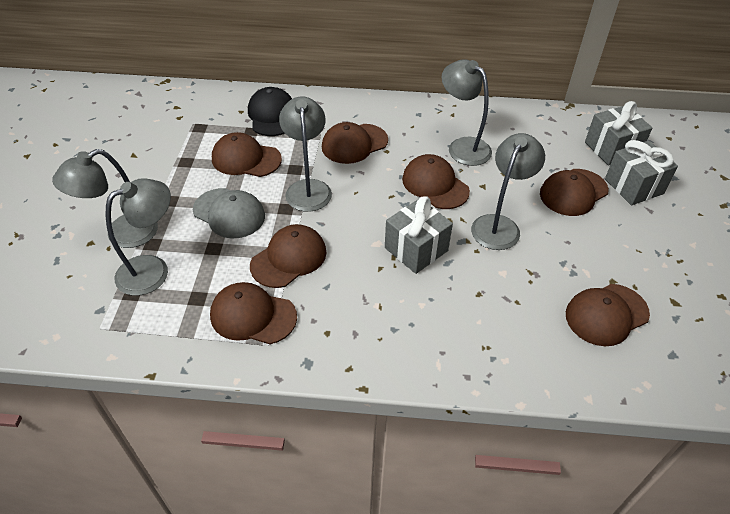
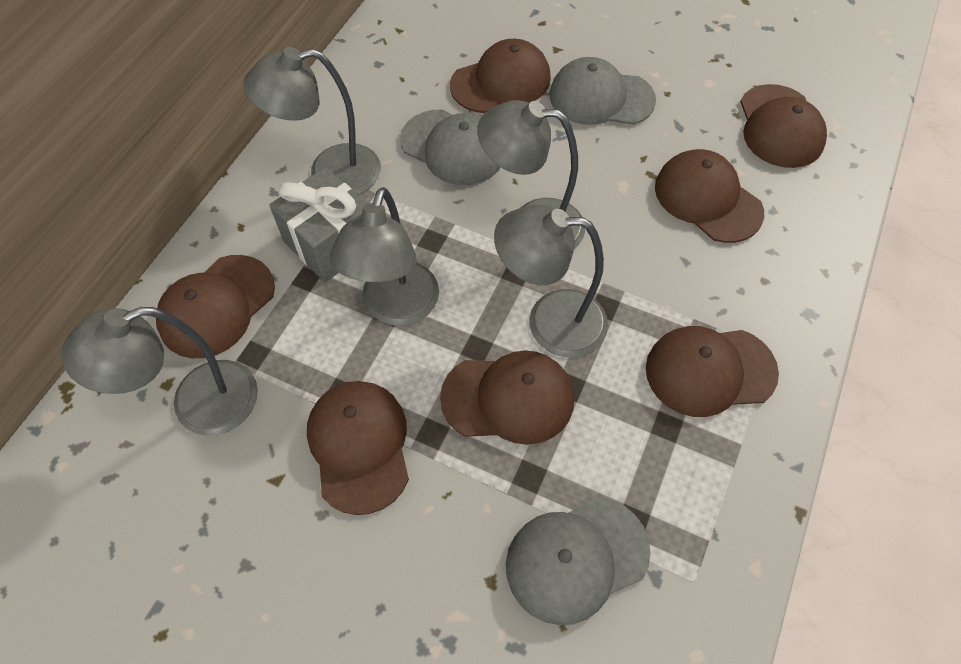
black cap: 1 -> 0
grey cap: 1 -> 3
grey gift: 3 -> 1

